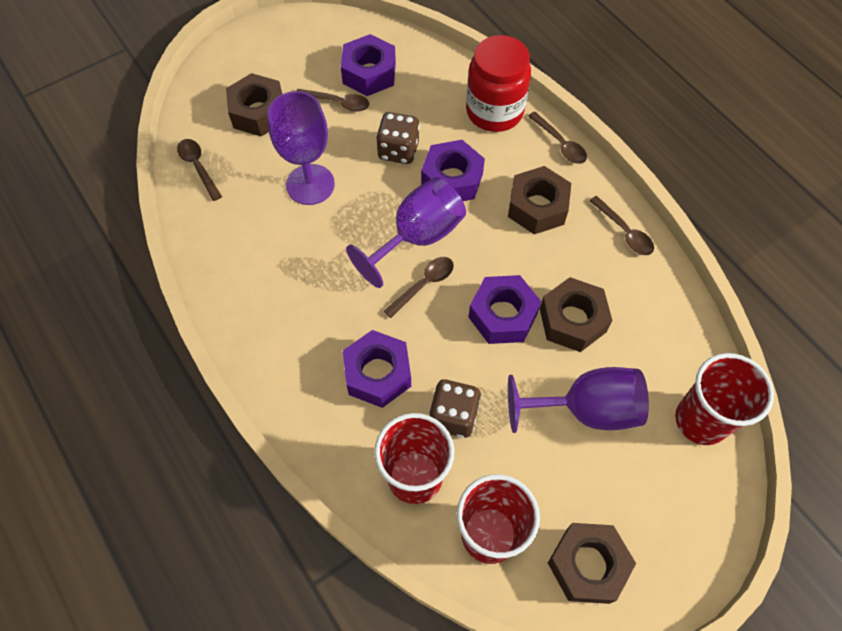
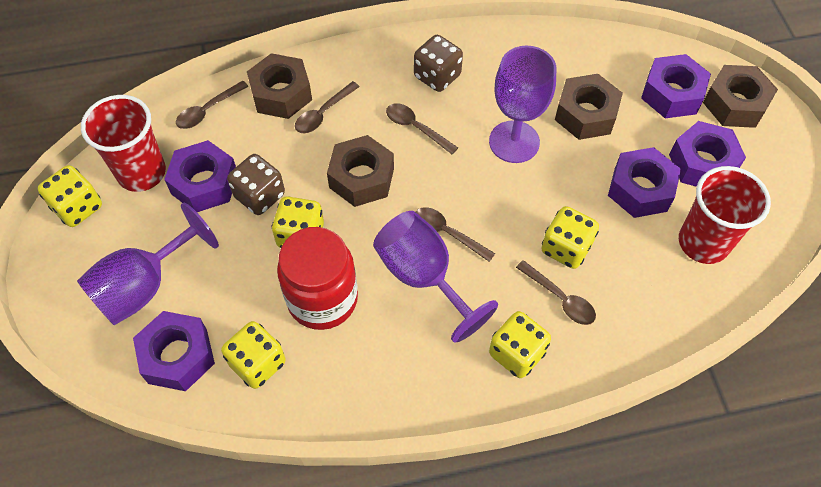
purple nut: 4 -> 5
red cup: 3 -> 2
yellow dice: 0 -> 5

